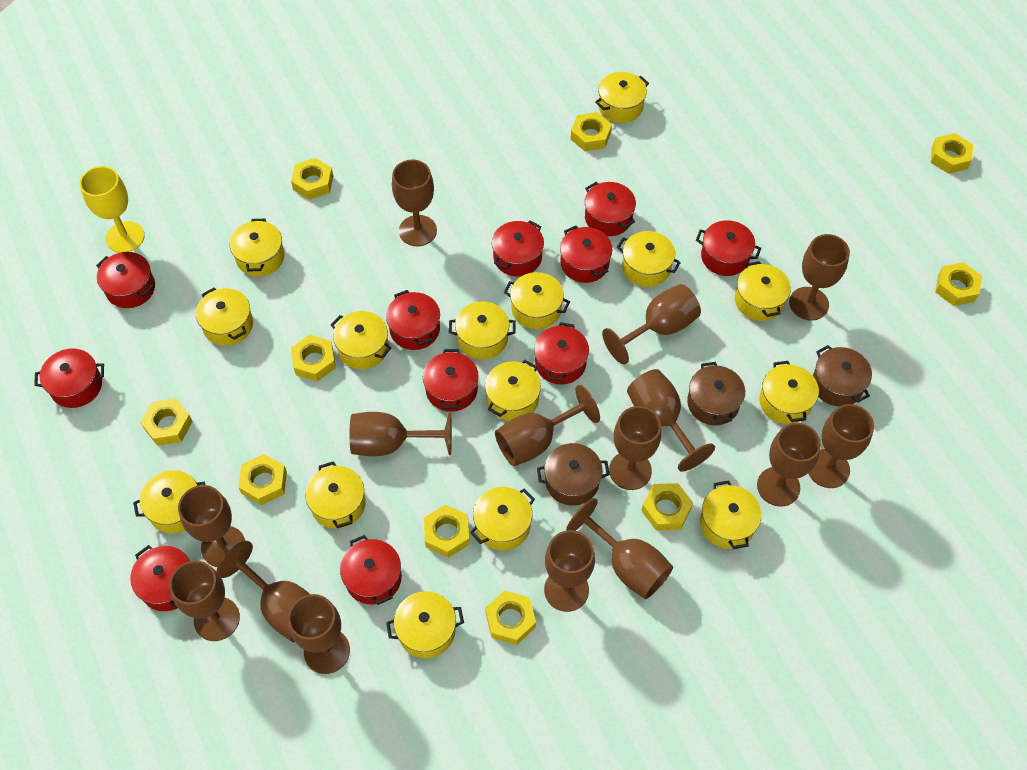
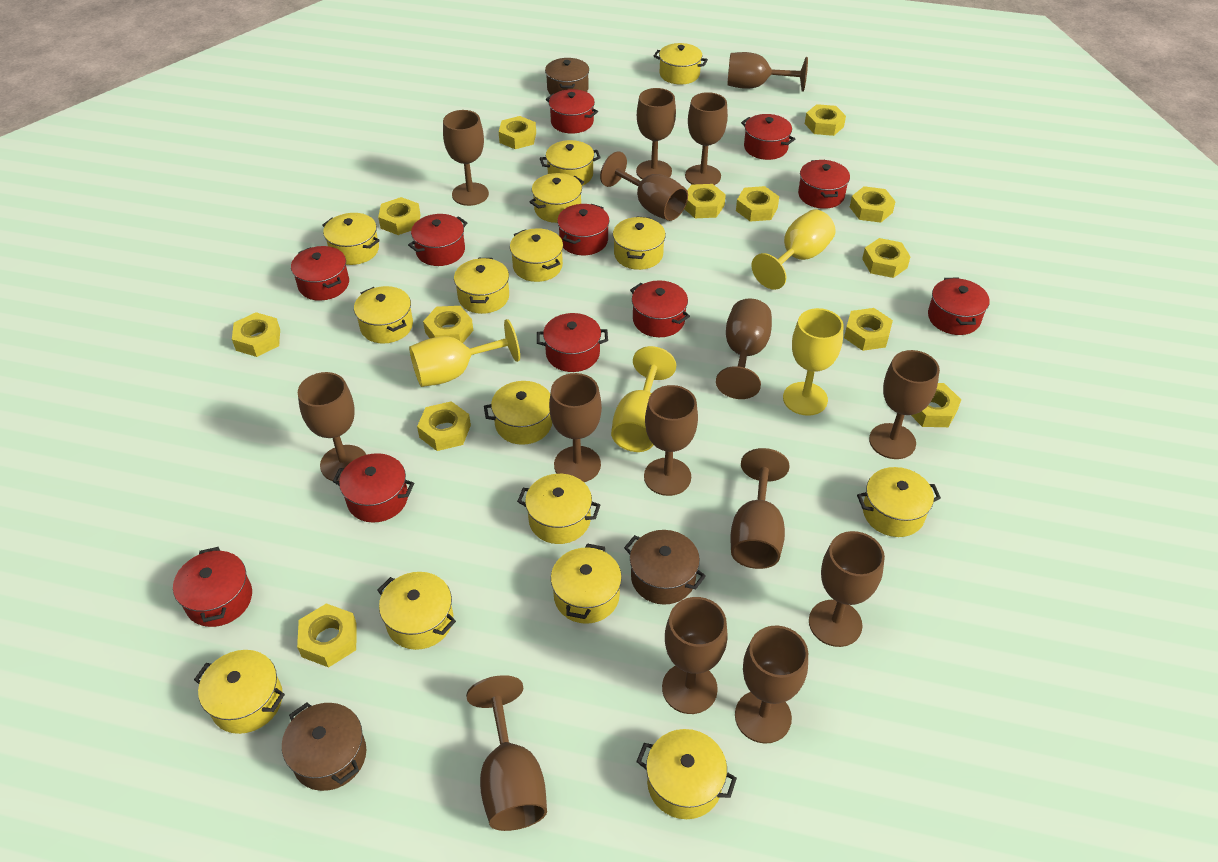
yellow goblet: 1 -> 4
yellow nut: 10 -> 13

